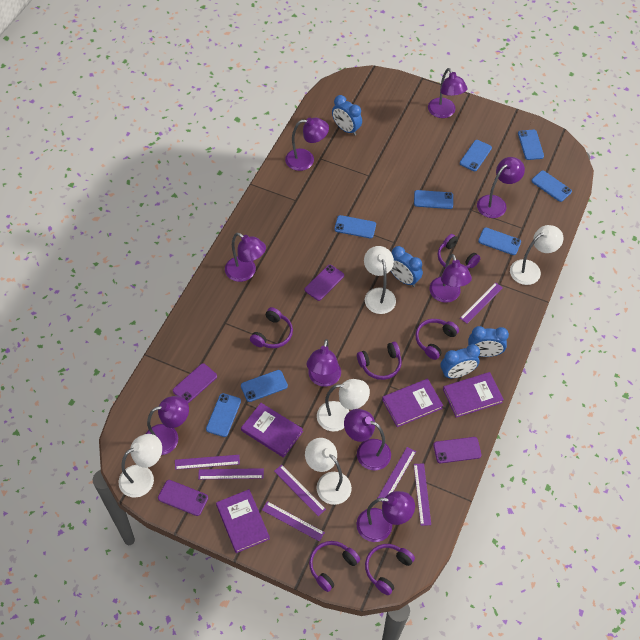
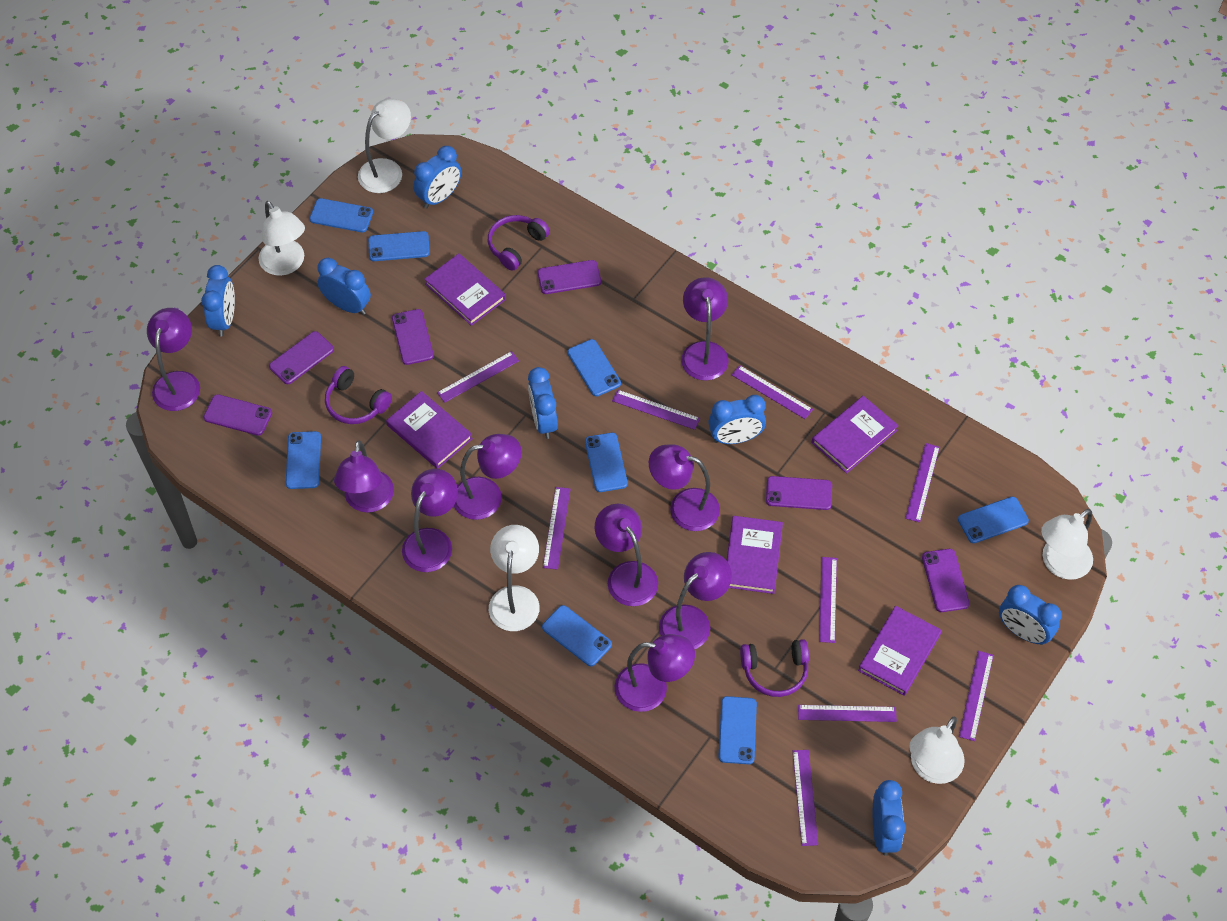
blue clock: 4 -> 7
purple book: 4 -> 5
purple headphones: 6 -> 3
purple phone: 4 -> 6
purple ruler: 7 -> 9

